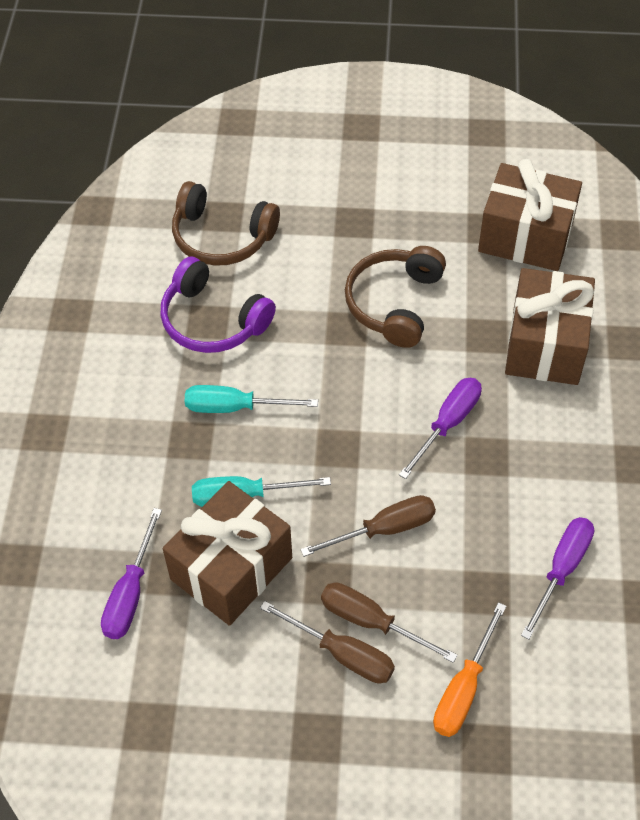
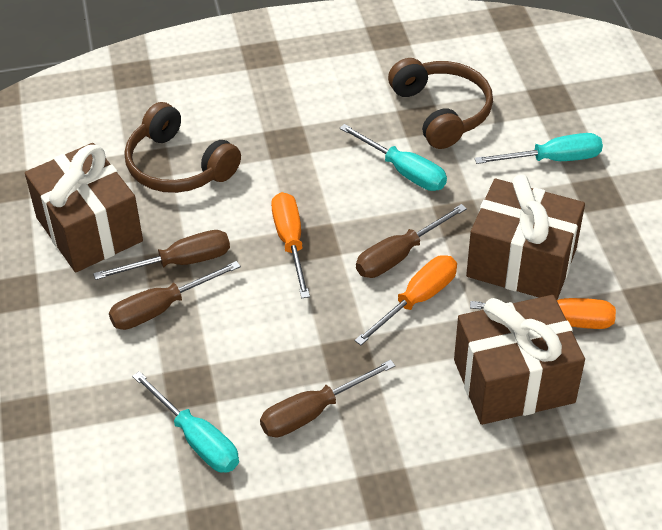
brown screwdriver: 3 -> 4
orange screwdriver: 1 -> 3
purple headphones: 1 -> 0
purple screwdriver: 3 -> 0
turquoise screwdriver: 2 -> 3

